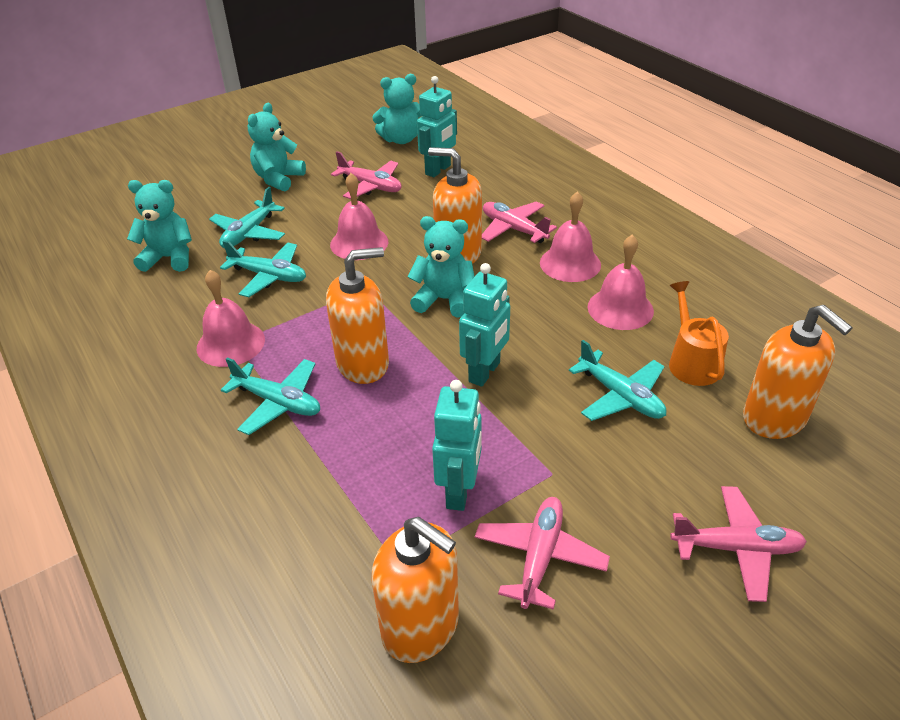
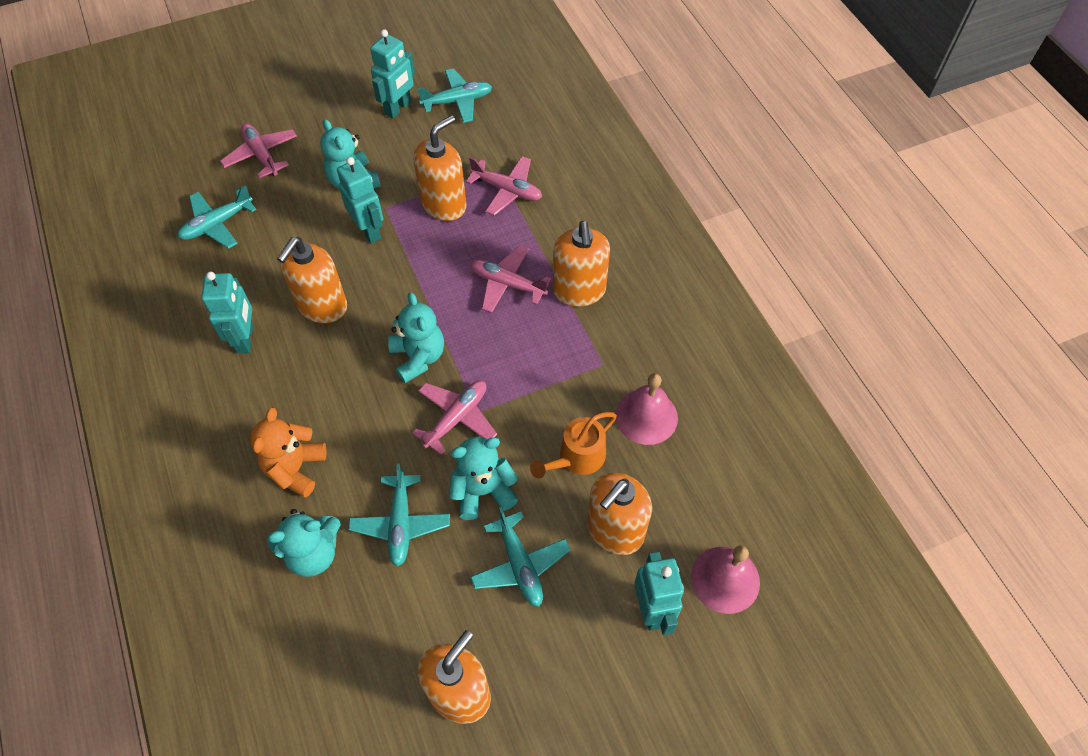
orange soap dispenser: 4 -> 5
orange teddy bear: 0 -> 1
pink bell: 4 -> 2
turquoise robot: 3 -> 4

